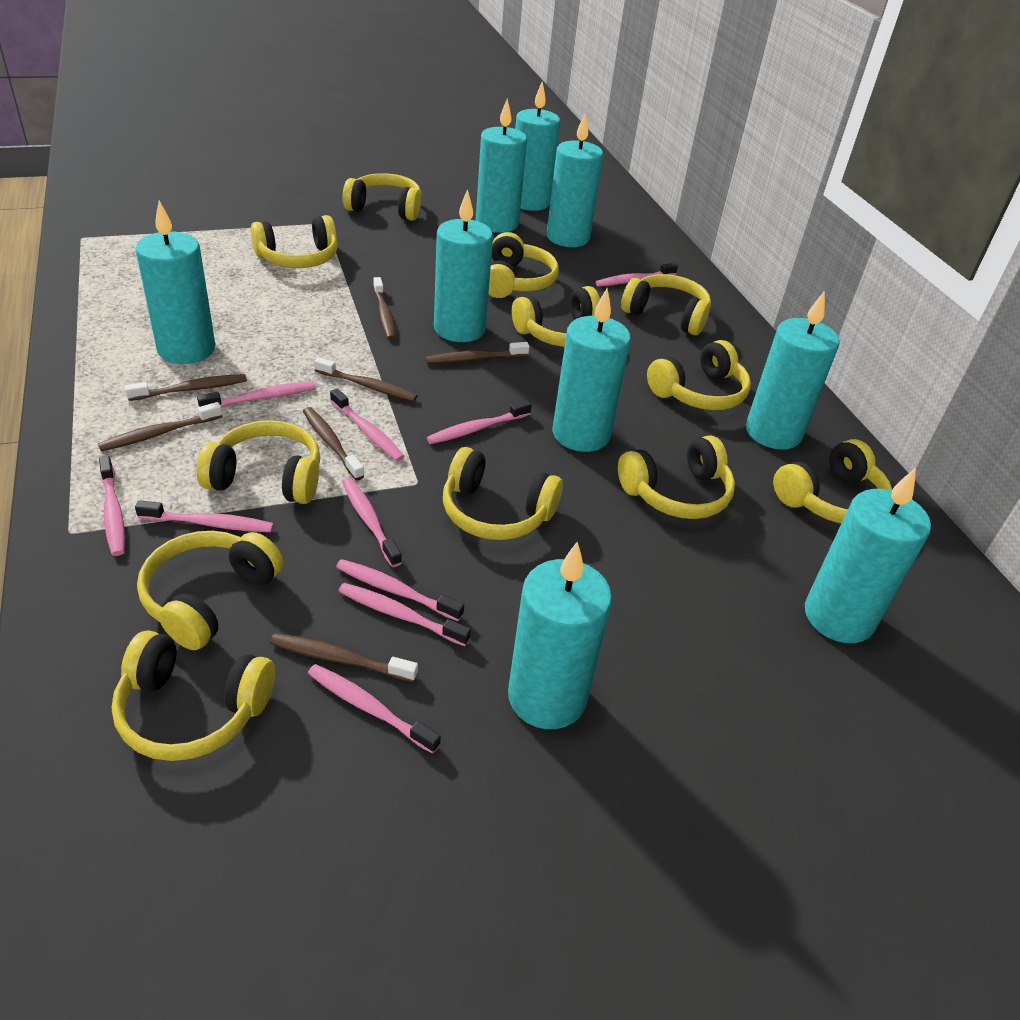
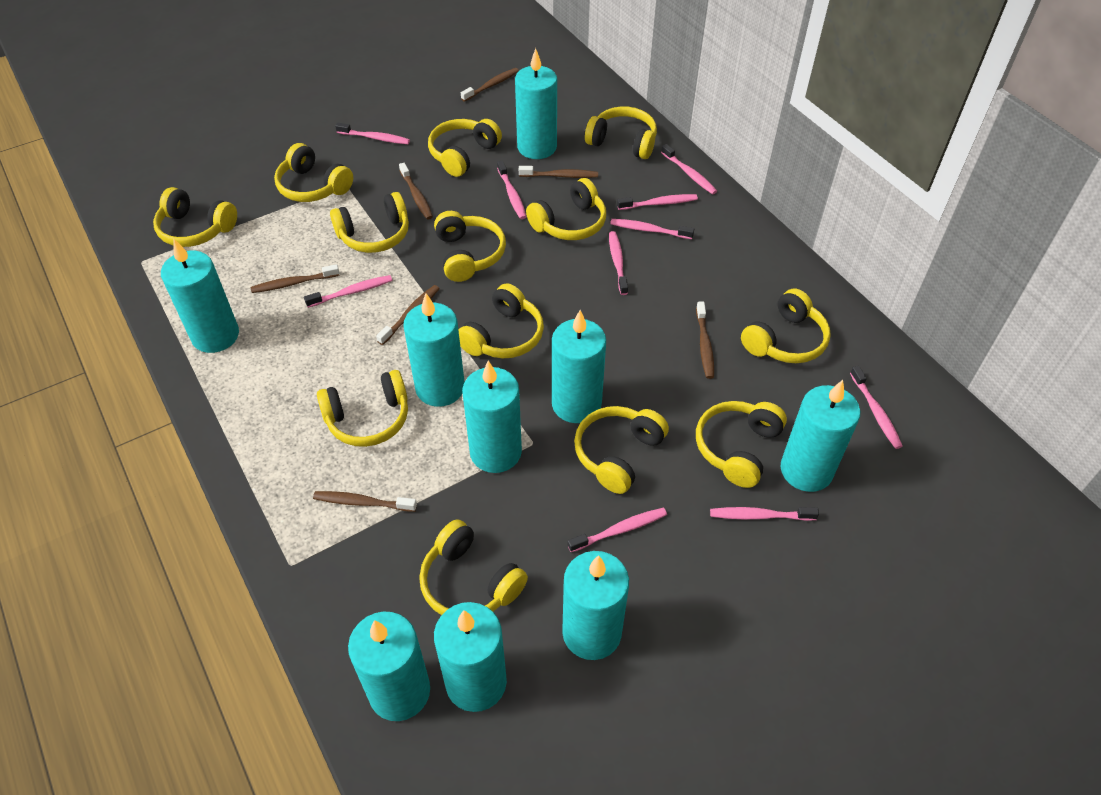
yellow headphones: 12 -> 13

